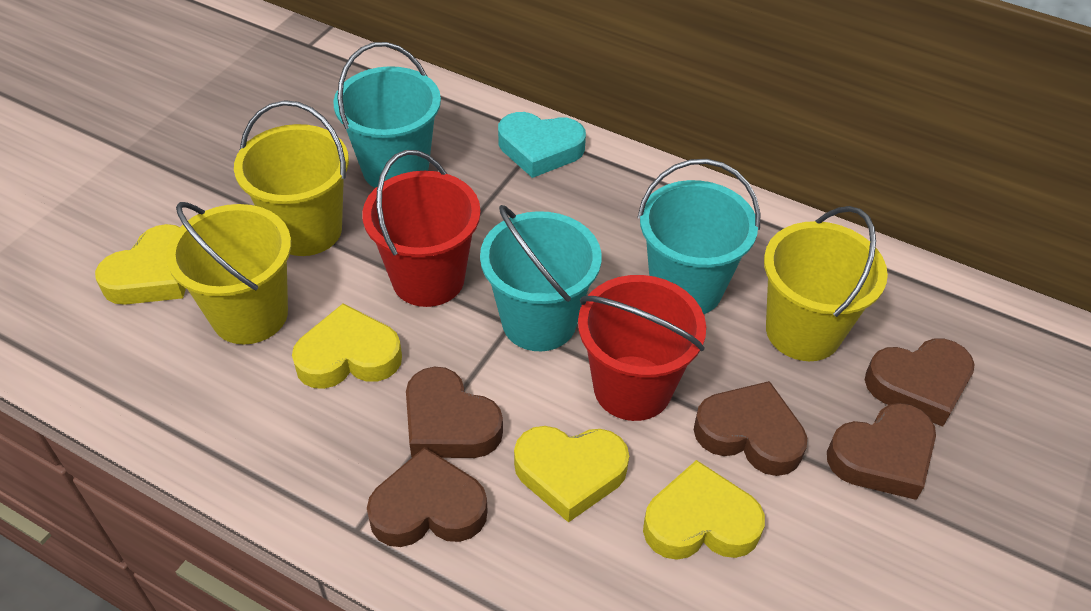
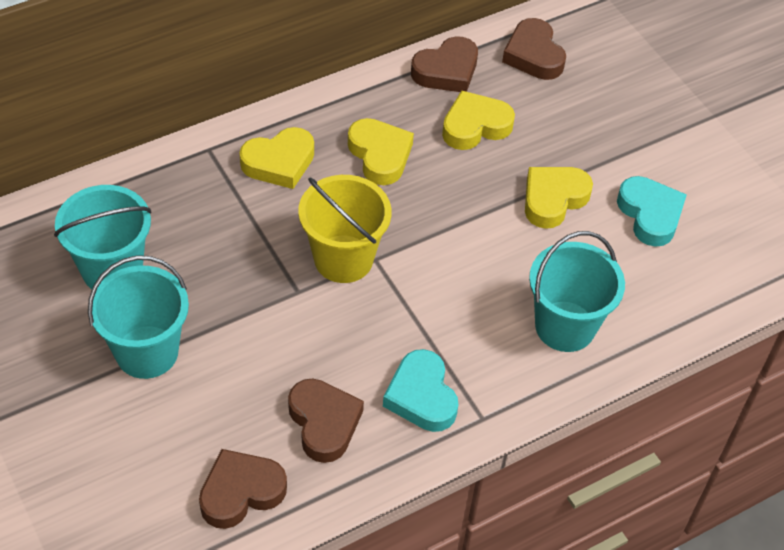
brown heart: 5 -> 4
red bucket: 2 -> 0
turquoise heart: 1 -> 2
yellow bucket: 3 -> 1

